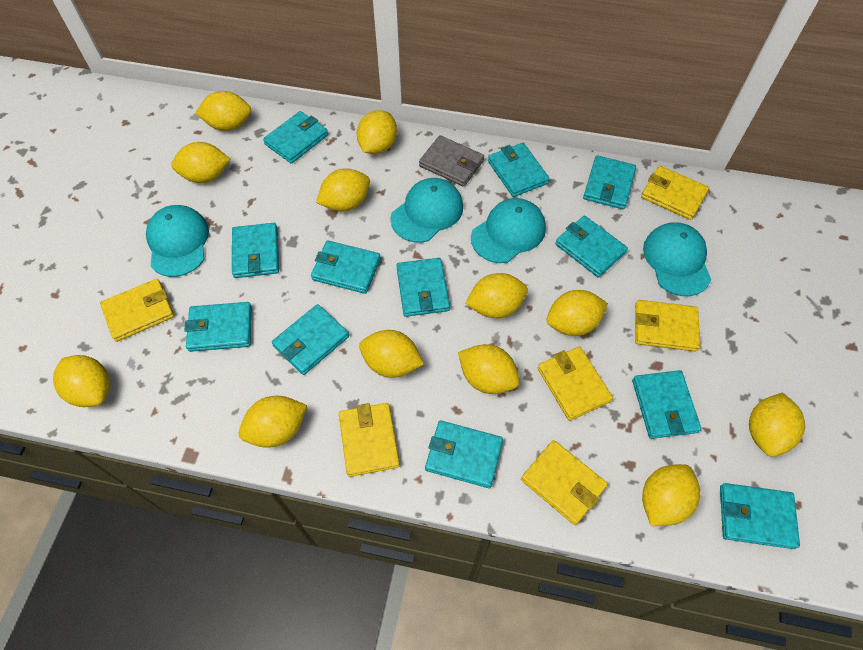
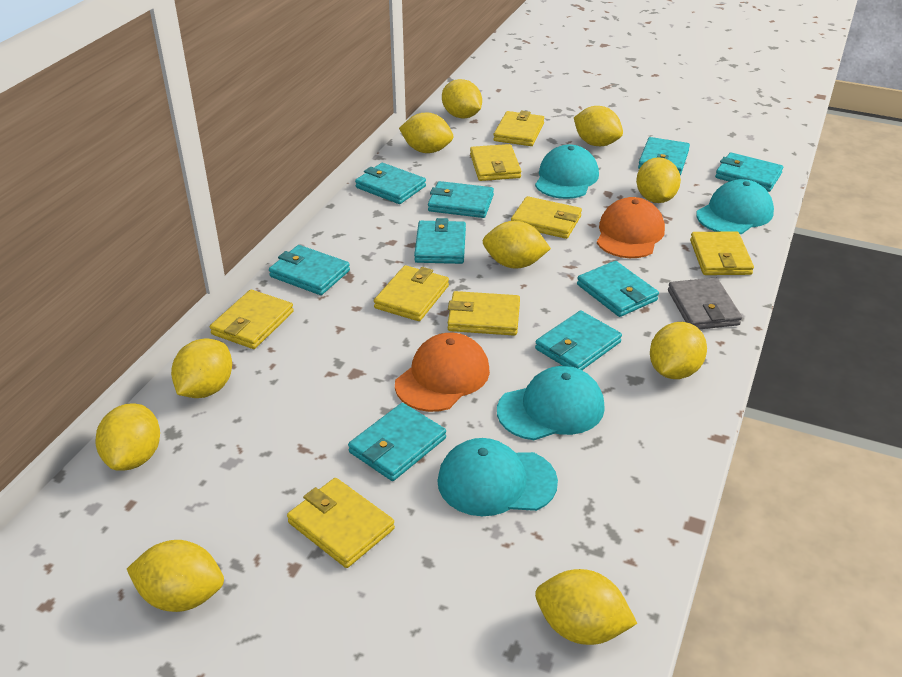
orange cap: 0 -> 2
turquoise wallet: 12 -> 9
yellow lemon: 12 -> 10
yellow wallet: 6 -> 8

